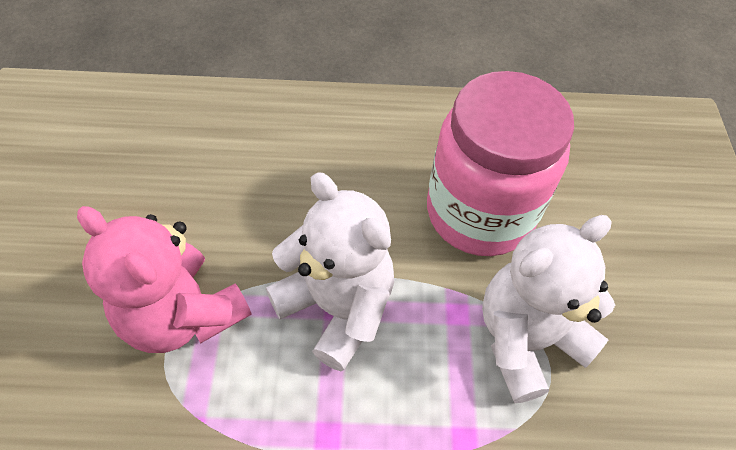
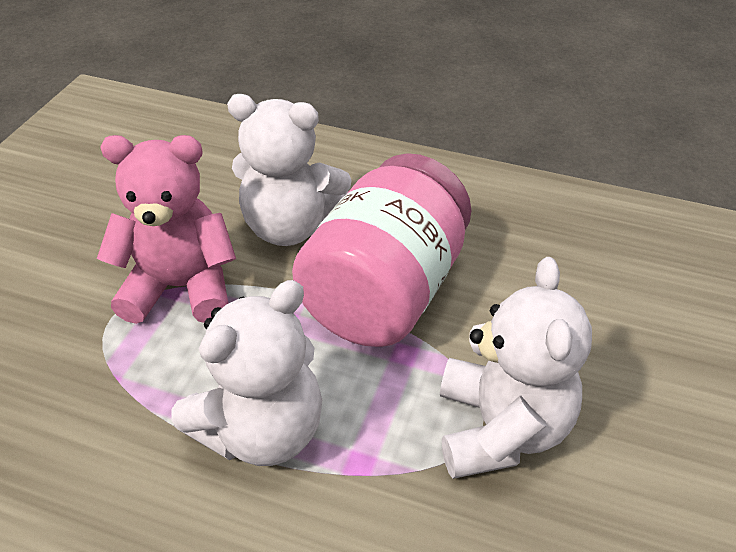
white teddy bear: 2 -> 3

